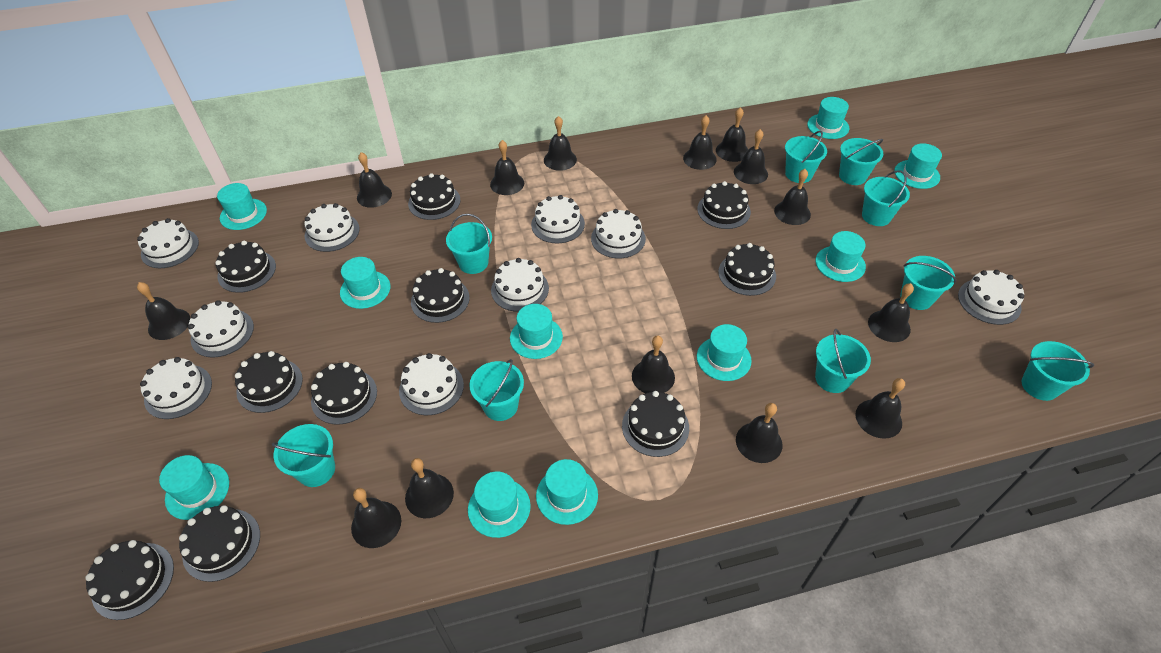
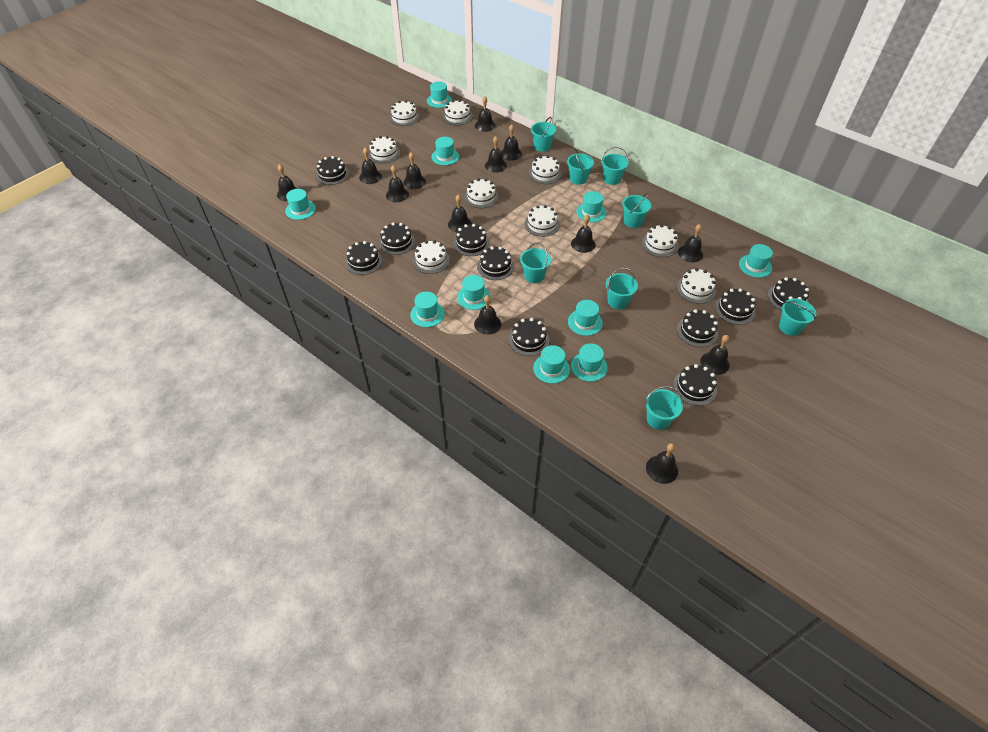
black bell: 14 -> 13
turquoise bucket: 9 -> 8

